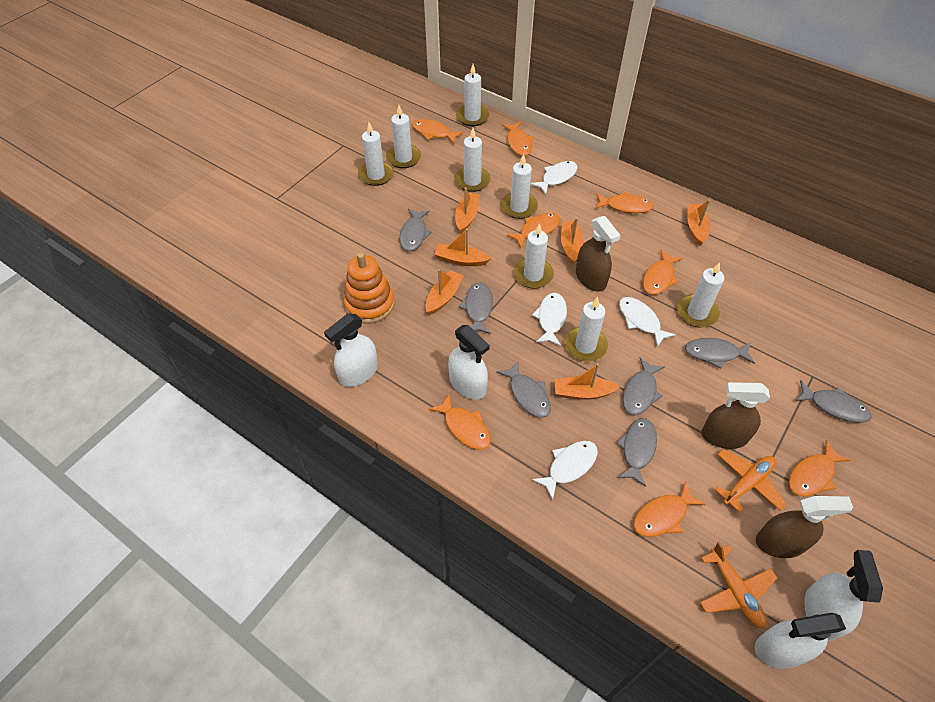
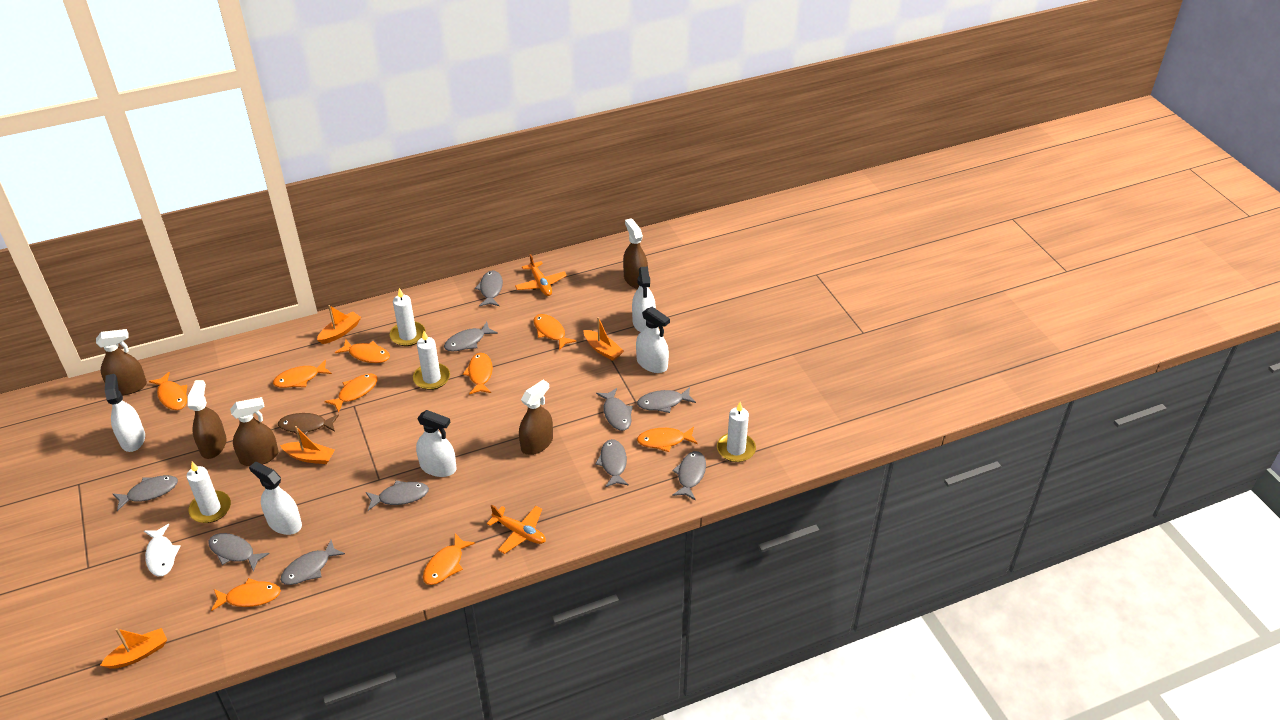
brown fish: 0 -> 1
brown spray bottle: 3 -> 5
grey fish: 7 -> 10
orange boat: 6 -> 4
orange fish: 8 -> 9
orange stacking toy: 1 -> 0
white candle: 8 -> 4
white fish: 4 -> 1
white spray bottle: 4 -> 5

